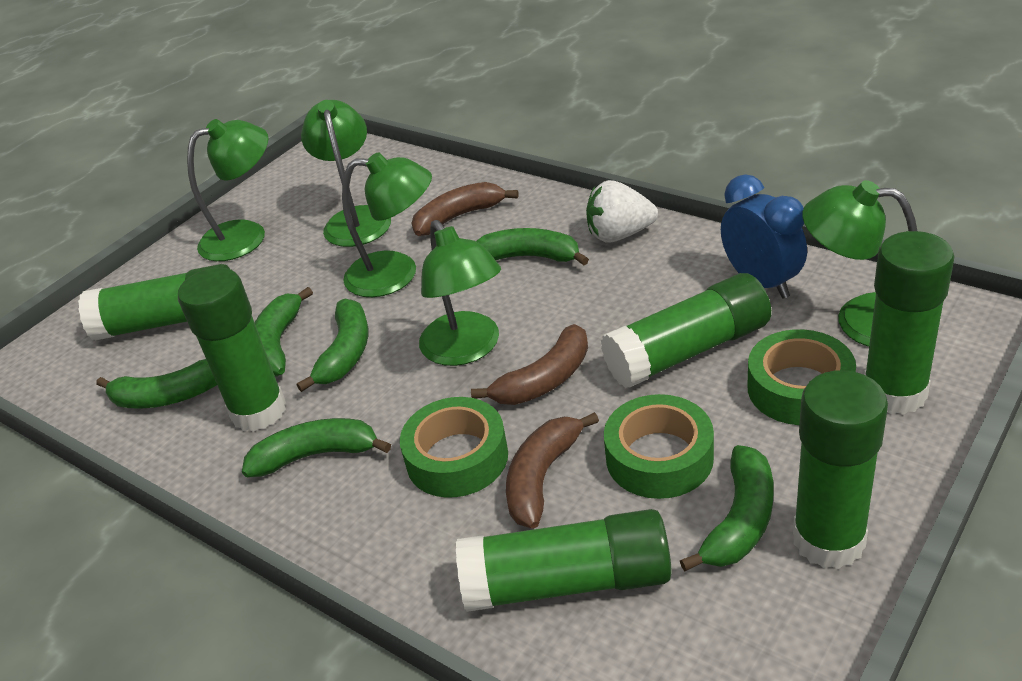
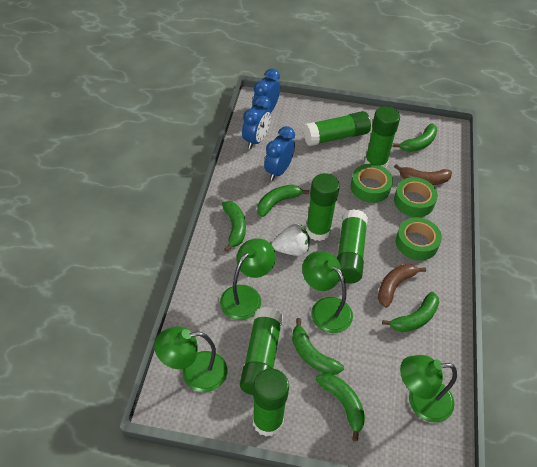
blue clock: 1 -> 3
brown banana: 3 -> 2
green lamp: 5 -> 4

